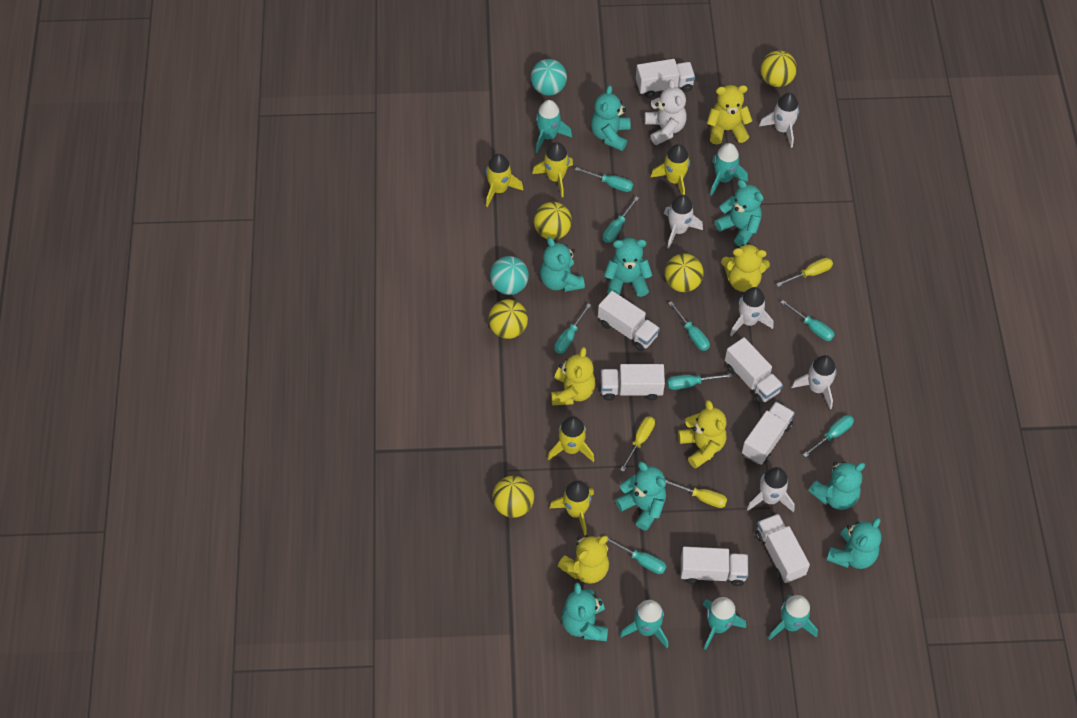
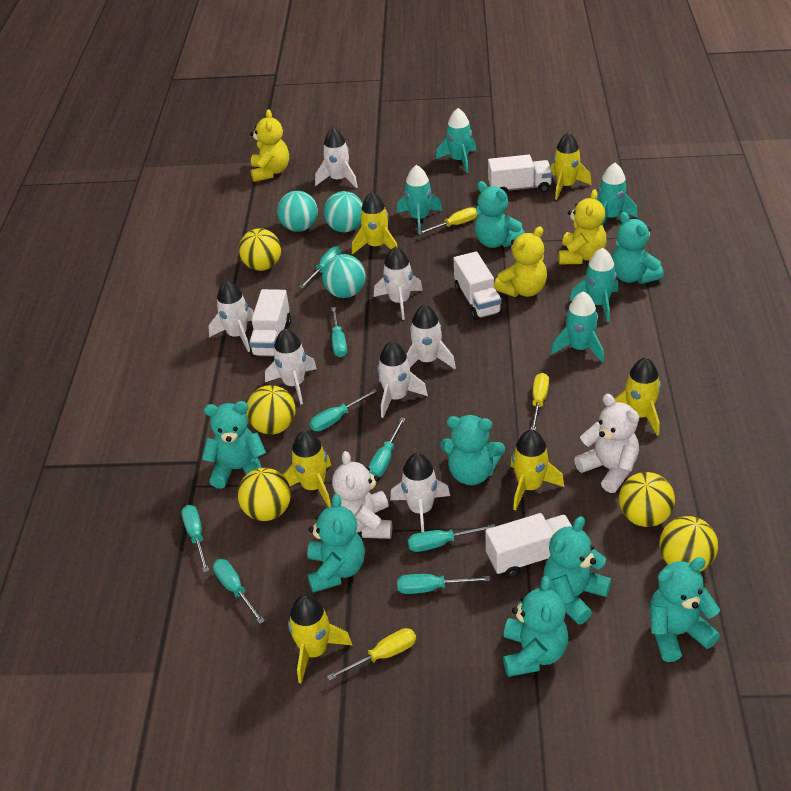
turquoise ball: 2 -> 3
white rocket: 5 -> 7
white teddy bear: 1 -> 2
white truck: 7 -> 4
yellow rocket: 5 -> 6
yellow teddy bear: 5 -> 3

